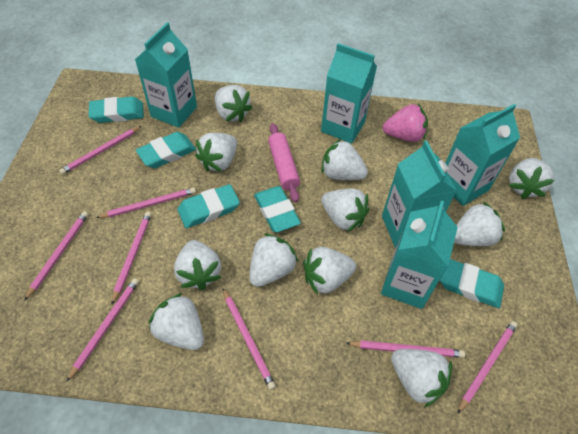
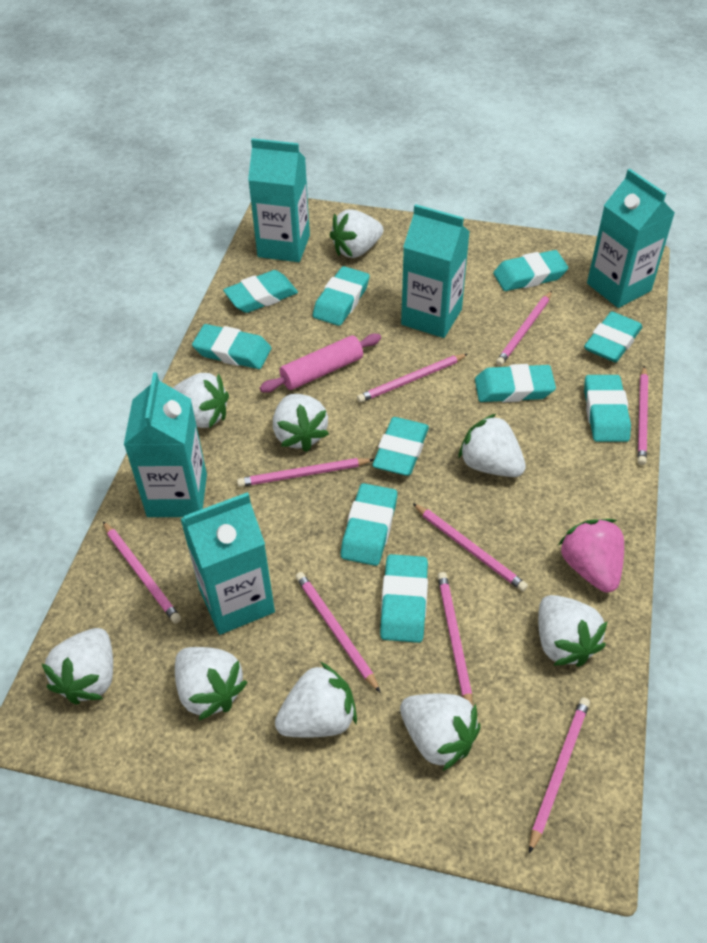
pink pencil: 8 -> 9
turquoise eraser: 5 -> 10
white strawberry: 11 -> 9

